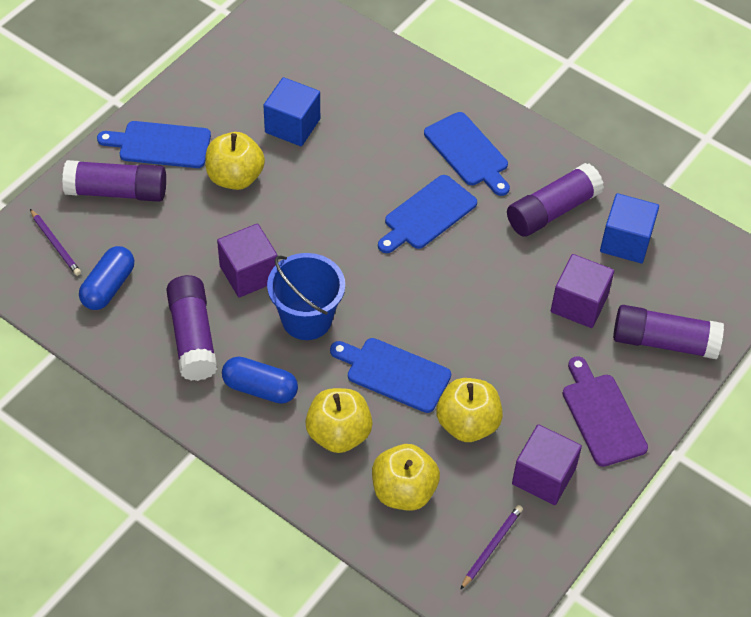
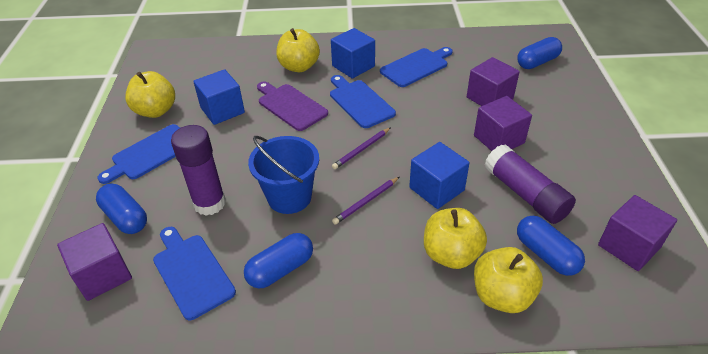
blue capsule: 2 -> 4
blue cube: 2 -> 3
purple cube: 3 -> 4
purple glue stick: 4 -> 2

